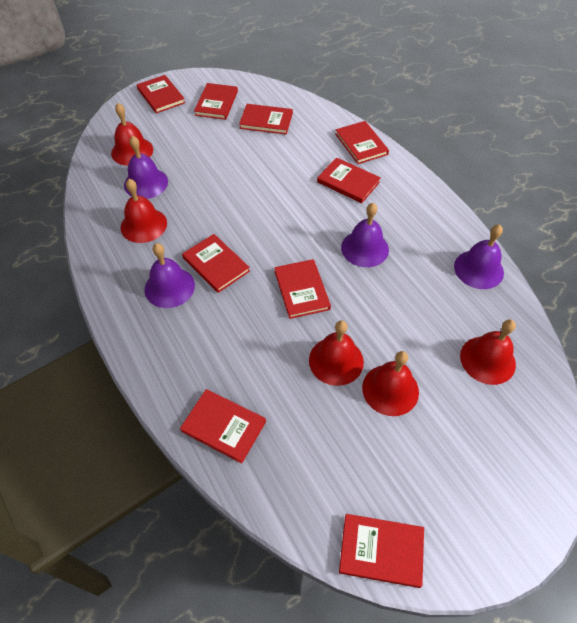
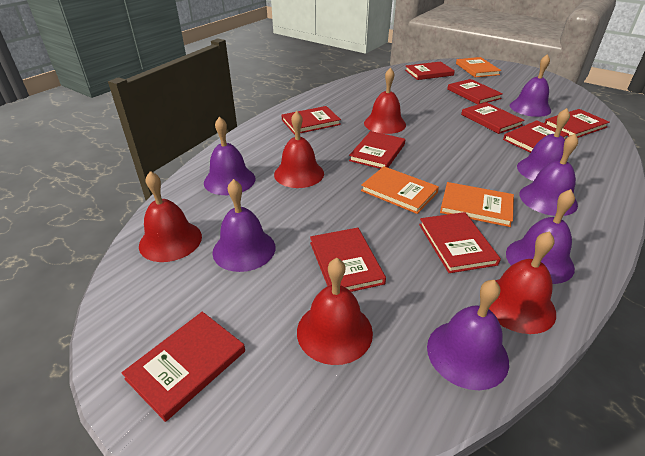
orange book: 0 -> 3
purple bell: 4 -> 7
red book: 9 -> 10

